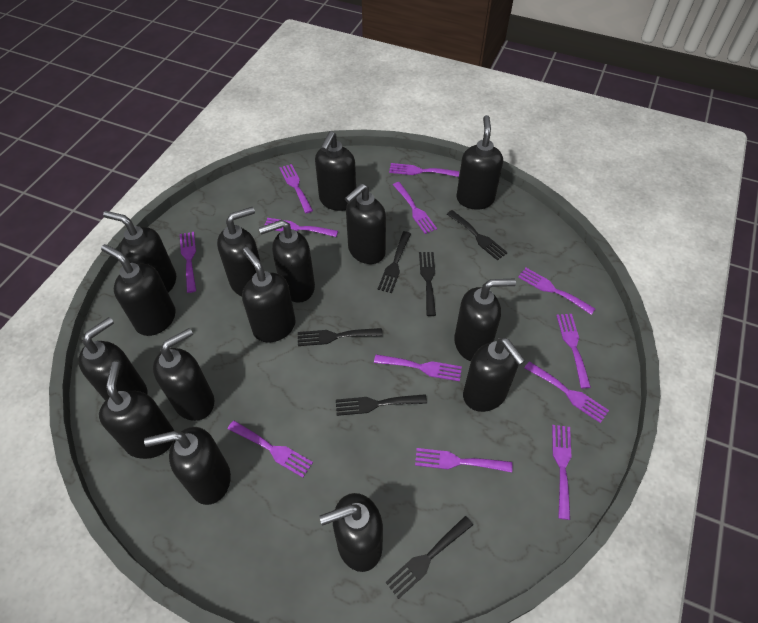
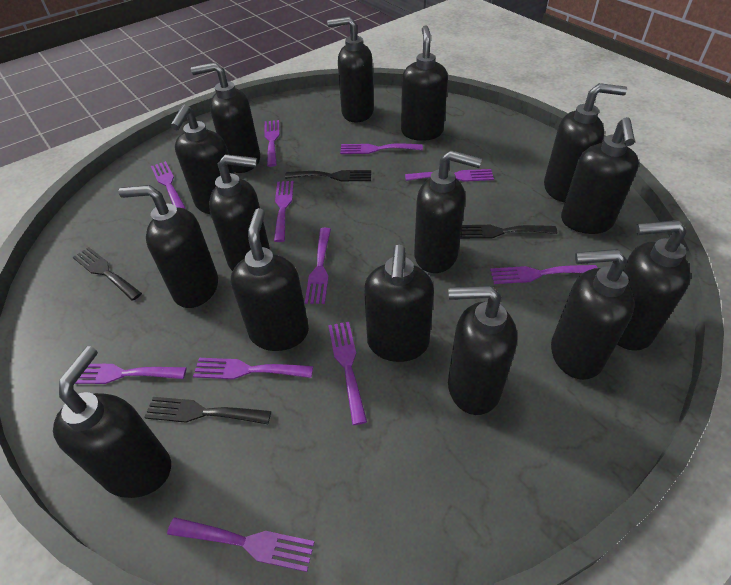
black fork: 6 -> 4
purple fork: 12 -> 11

